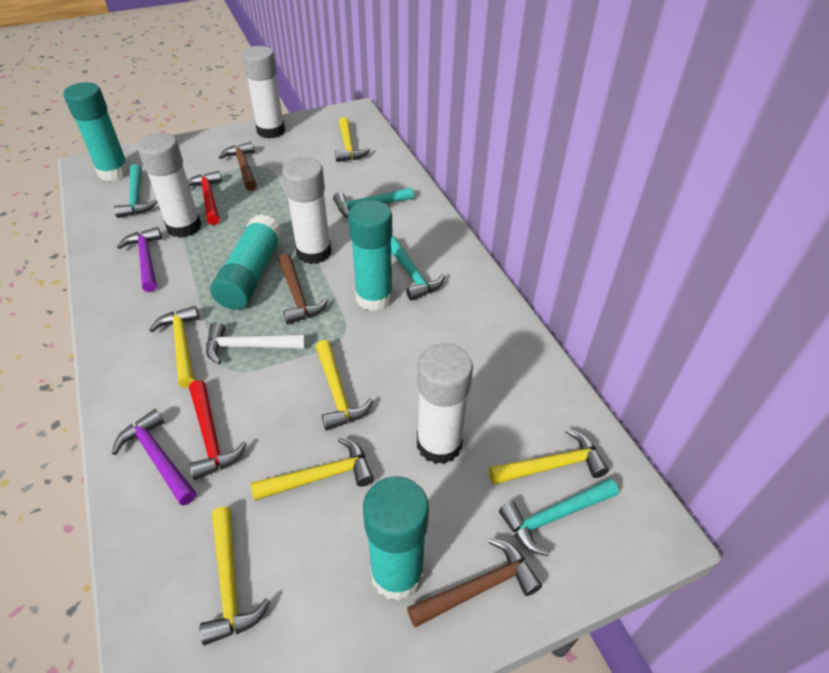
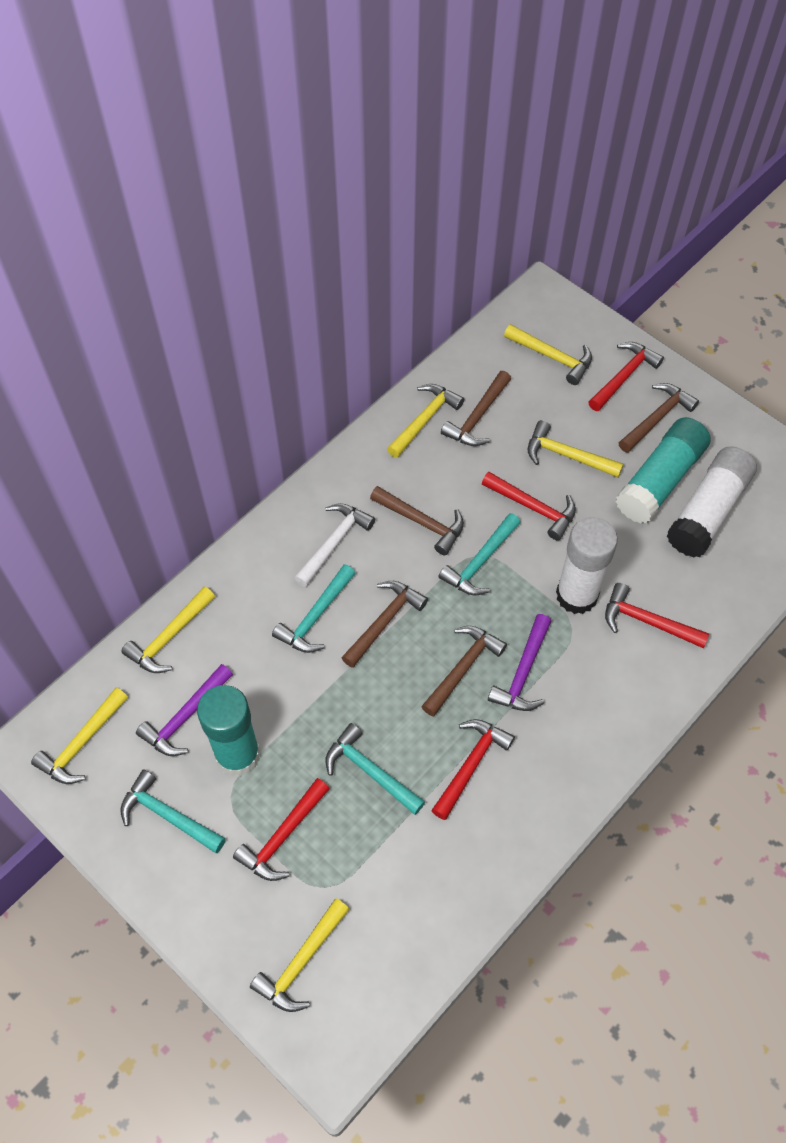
brown hammer: 3 -> 5
red hammer: 2 -> 5
turquoise glue stick: 4 -> 2
white glue stick: 4 -> 2

